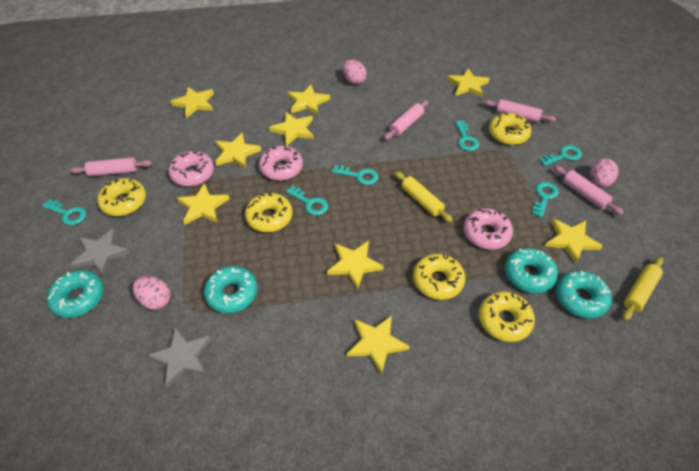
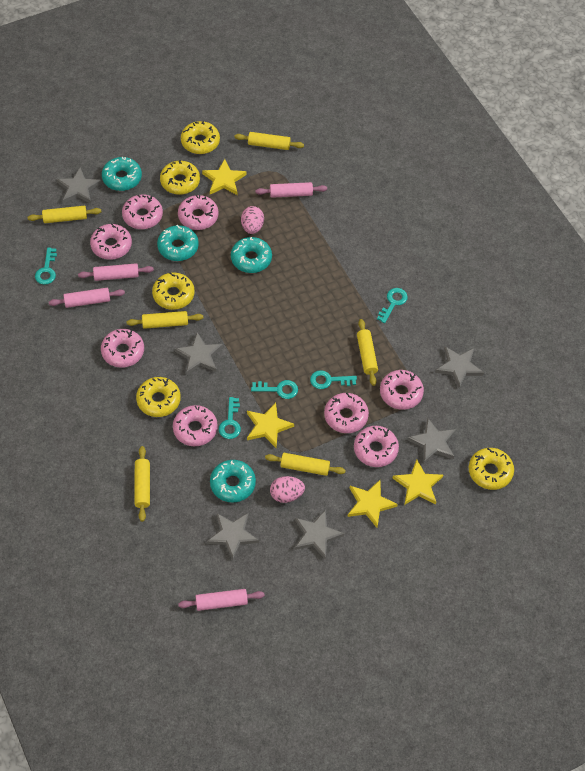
grey star: 2 -> 6
pink donut: 3 -> 8
pink egg: 3 -> 2
turquoise key: 6 -> 5
yellow rolling pin: 2 -> 6
yellow star: 9 -> 4

